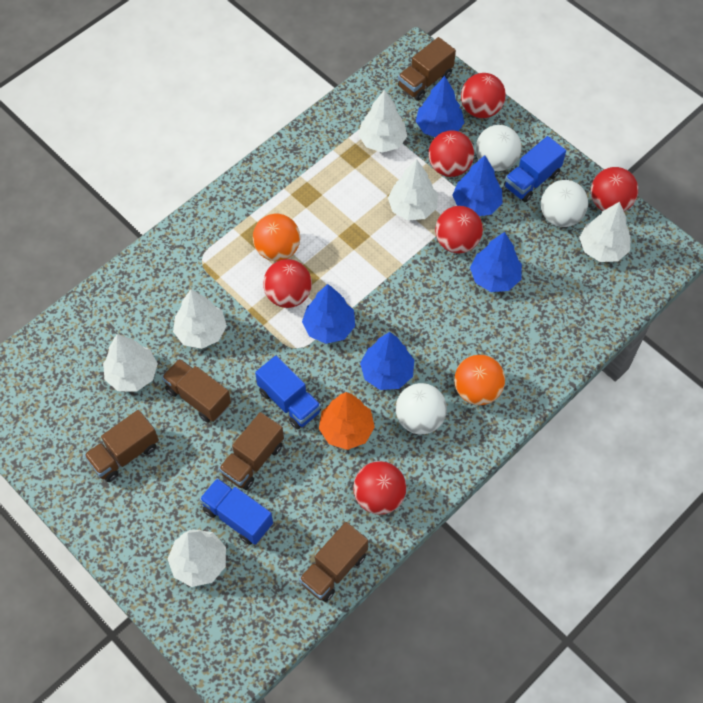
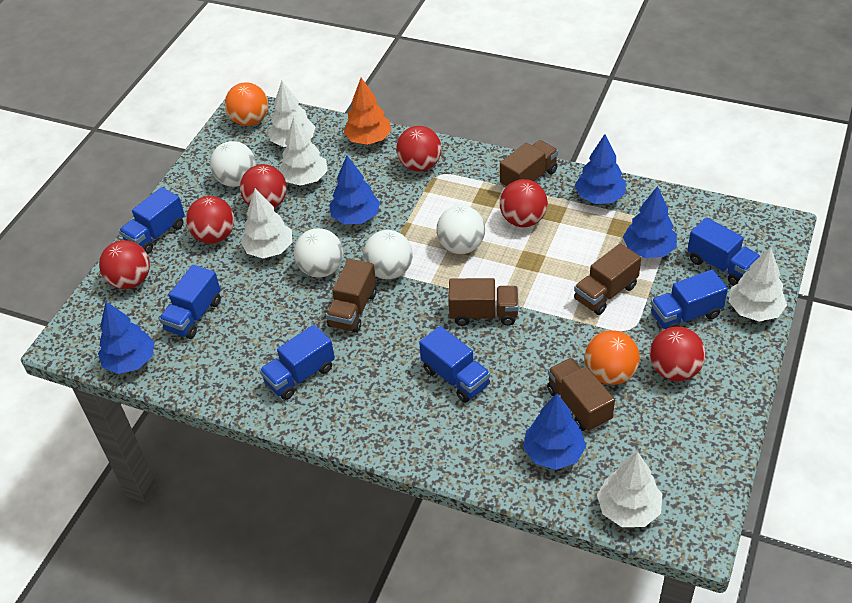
blue truck: 3 -> 6
white ball: 3 -> 4
white tree: 6 -> 5

